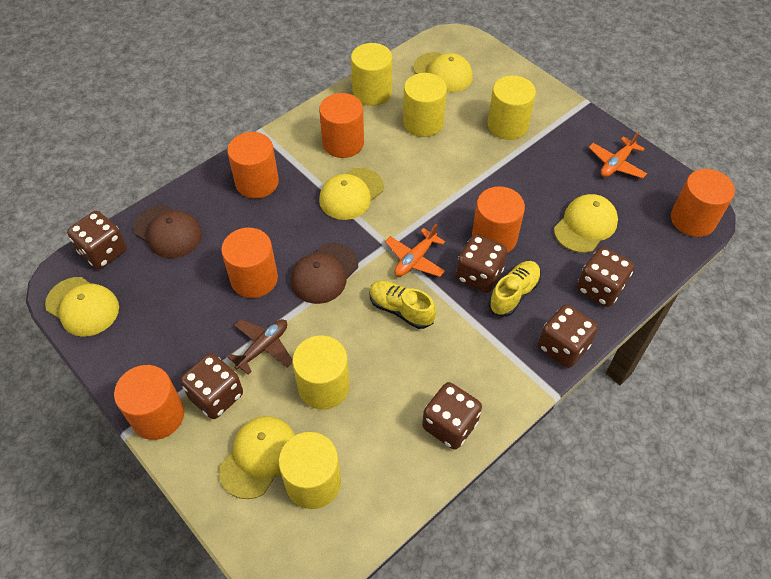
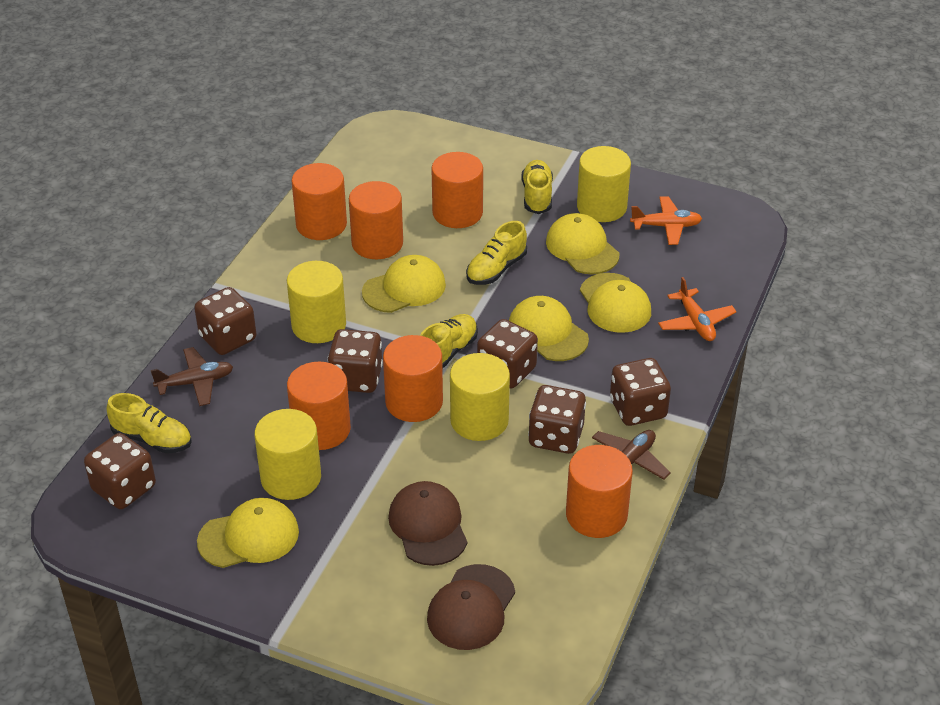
brown plane: 1 -> 2
yellow cylinder: 5 -> 4
yellow shoe: 2 -> 4

